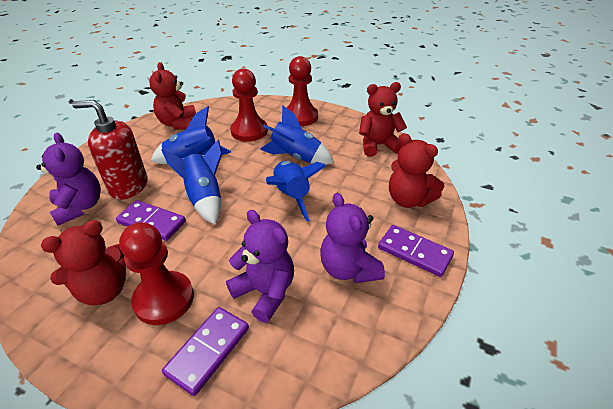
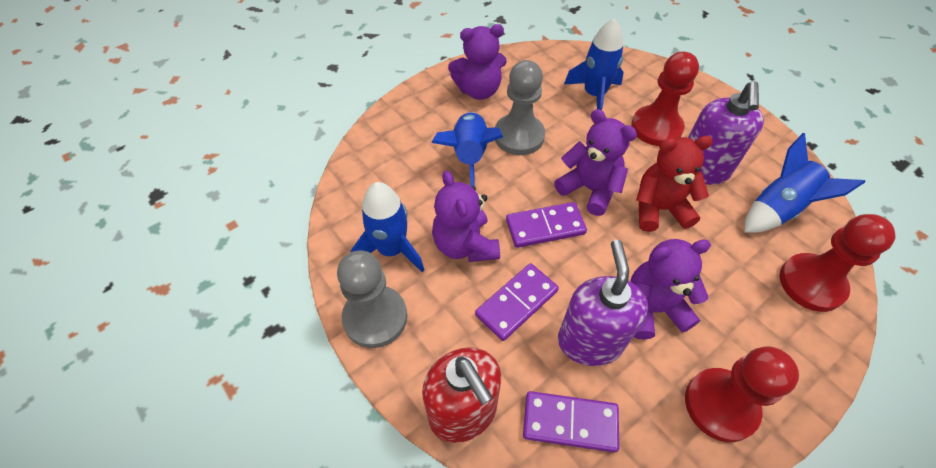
grey pawn: 0 -> 2
purple soap dispenser: 0 -> 2
purple teddy bear: 3 -> 4
red teddy bear: 4 -> 1

